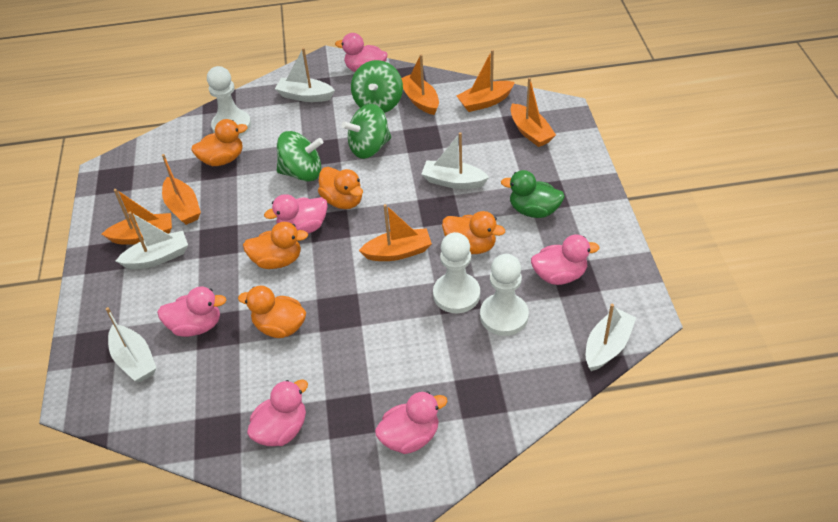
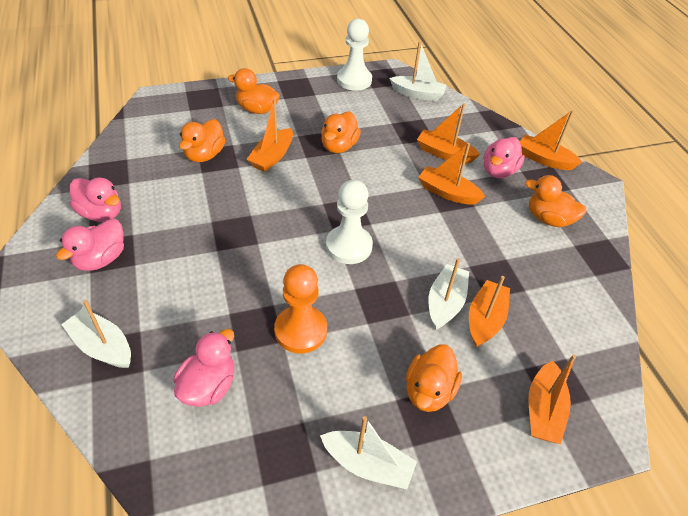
green duck: 1 -> 0
green spinning top: 3 -> 0
orange pawn: 0 -> 1
pink duck: 6 -> 4
white boat: 5 -> 4
white pawn: 3 -> 2

